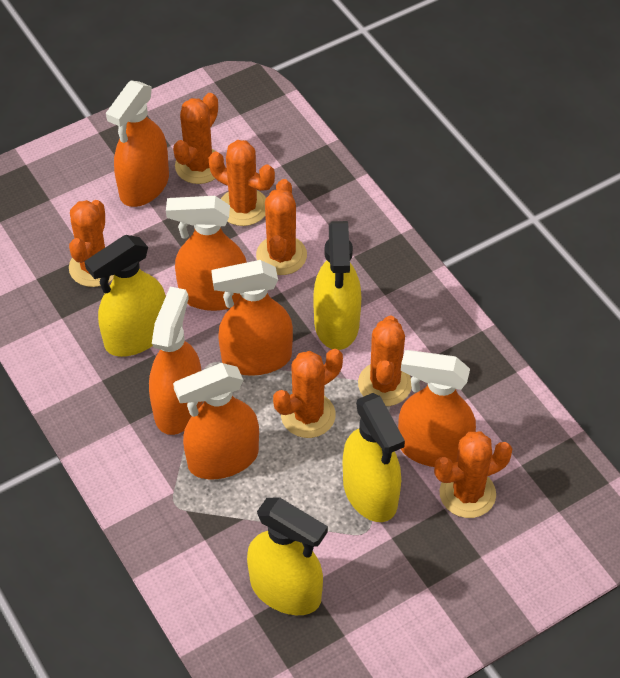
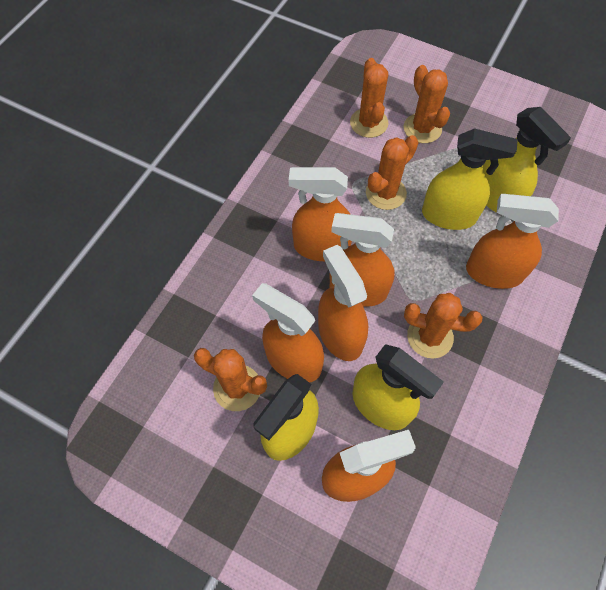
orange cactus: 7 -> 5

